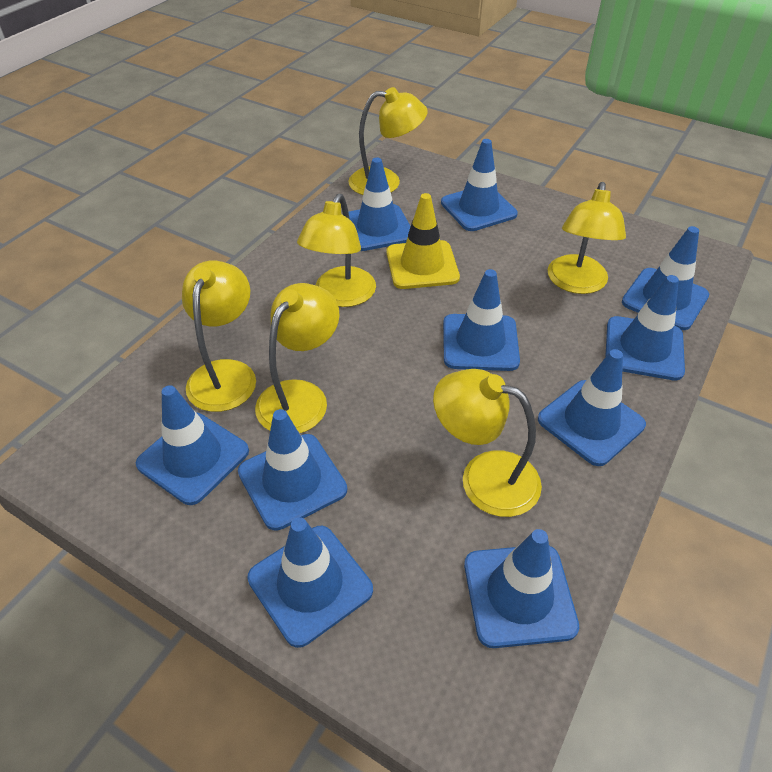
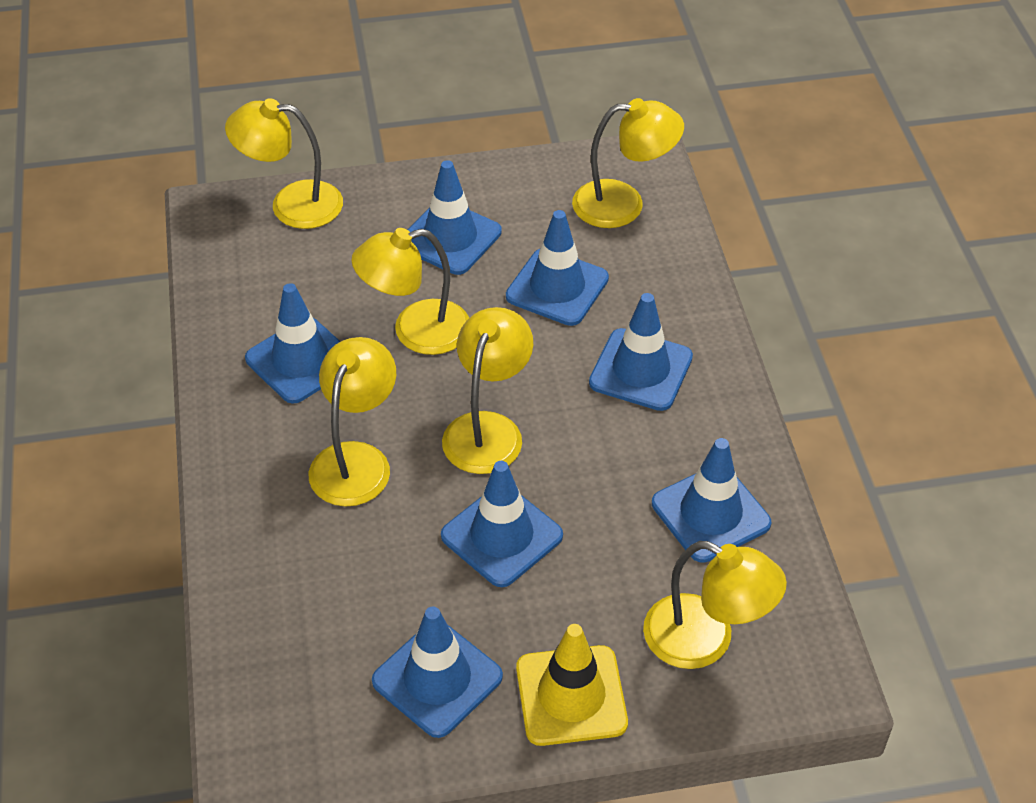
blue traffic cone: 10 -> 7

